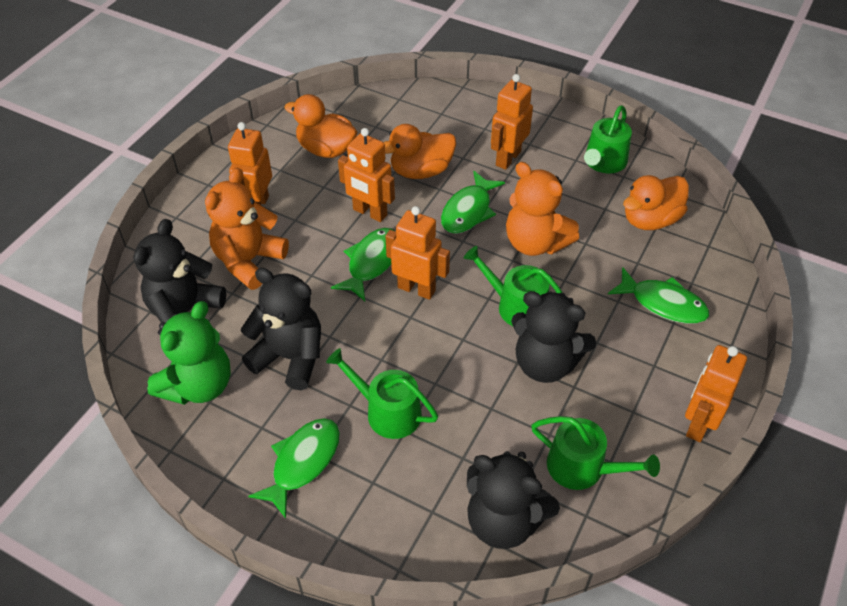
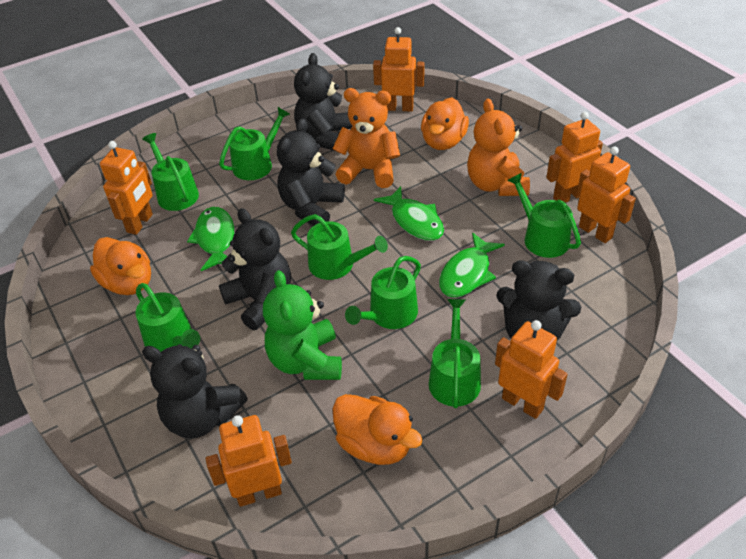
black teddy bear: 4 -> 5
green fish: 4 -> 3
green watering can: 4 -> 7
orange robot: 5 -> 6

